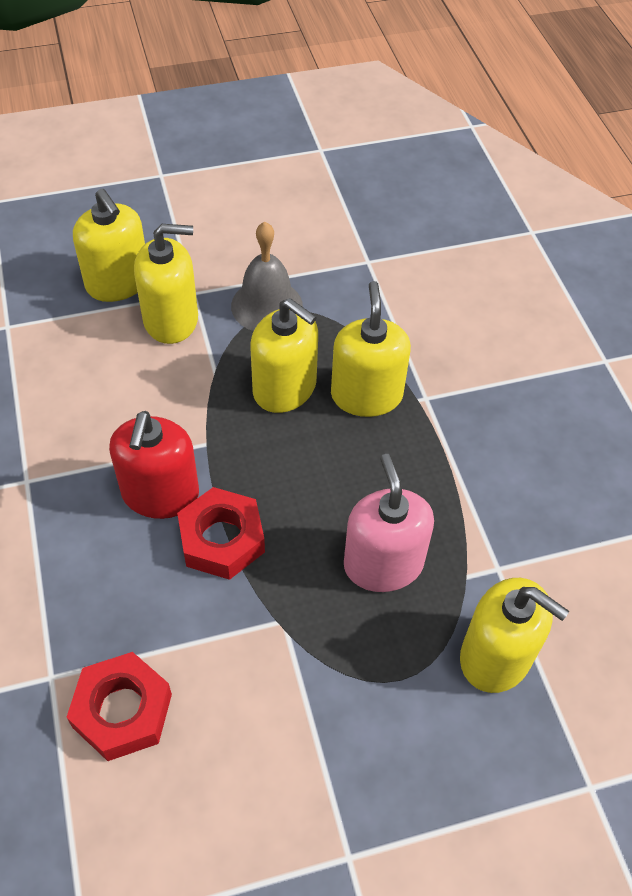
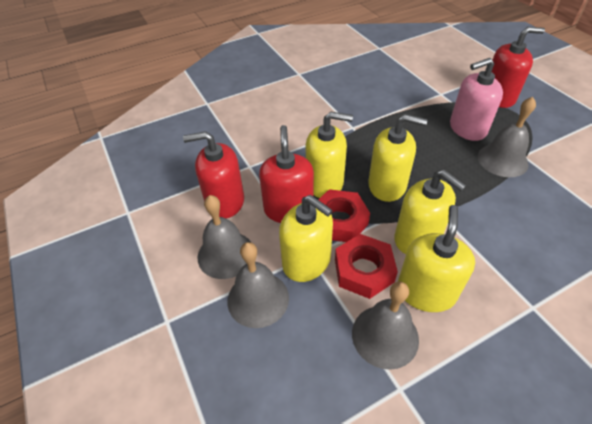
grey bell: 1 -> 4
red soap dispenser: 1 -> 3

